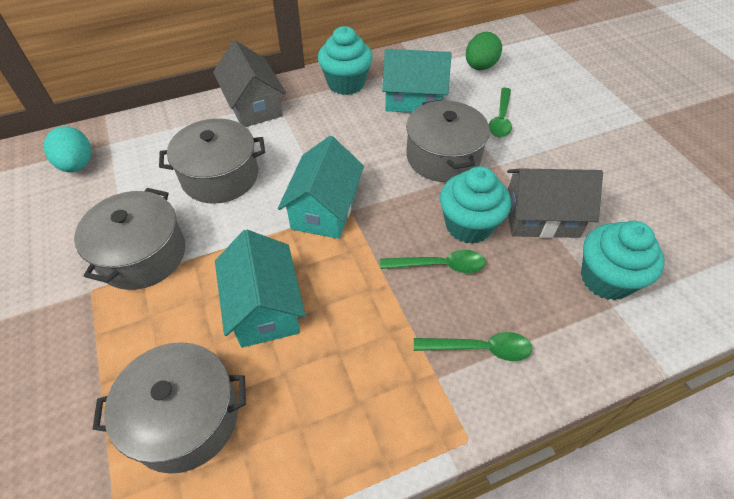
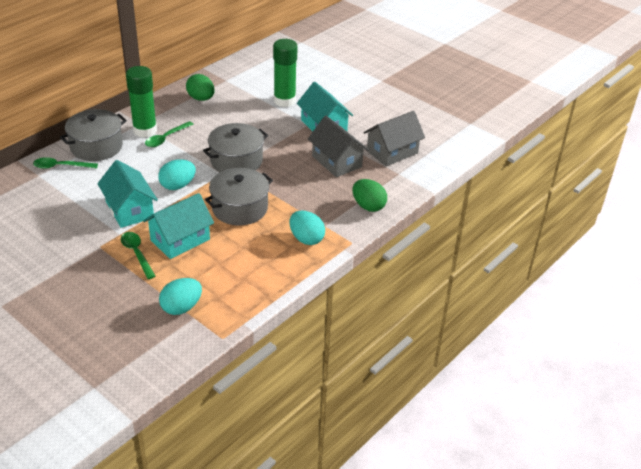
green egg: 1 -> 2
green glue stick: 0 -> 2
grey pot: 4 -> 3
turquoise cupcake: 3 -> 0
turquoise egg: 1 -> 3

